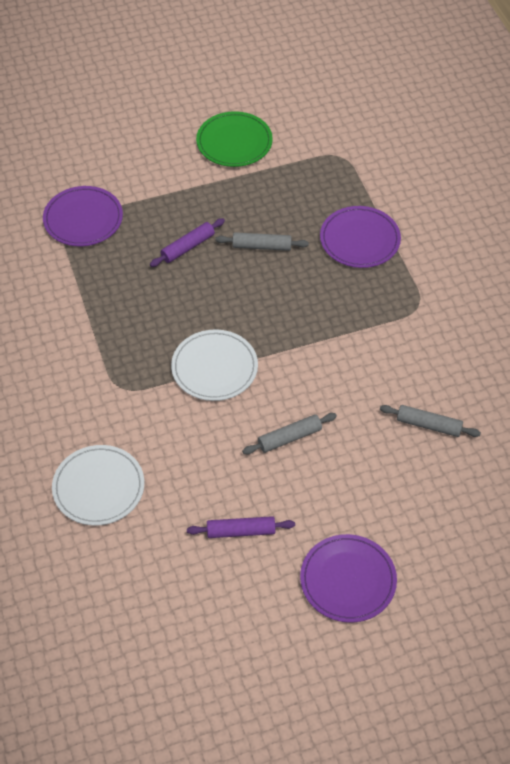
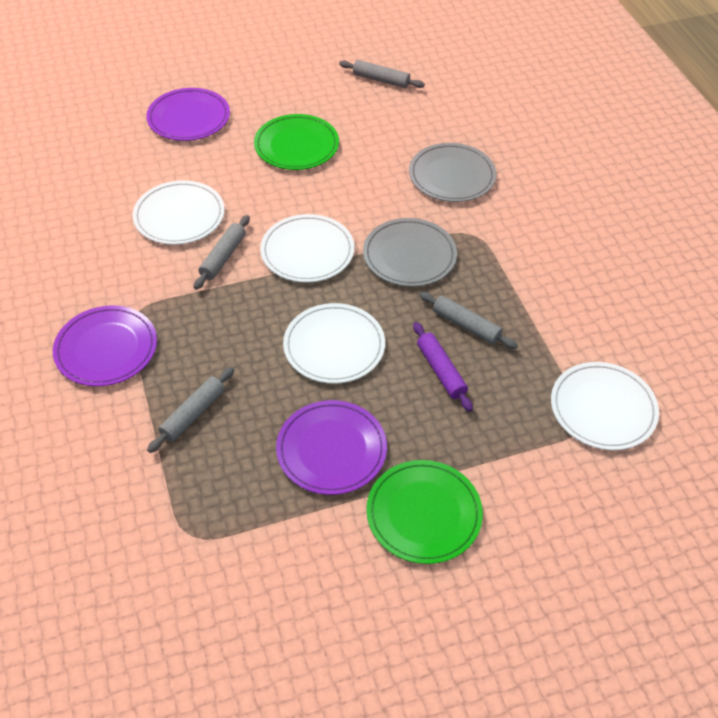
green plate: 1 -> 2
grey plate: 0 -> 2
grey rolling pin: 3 -> 4
purple rolling pin: 2 -> 1
white plate: 2 -> 4

